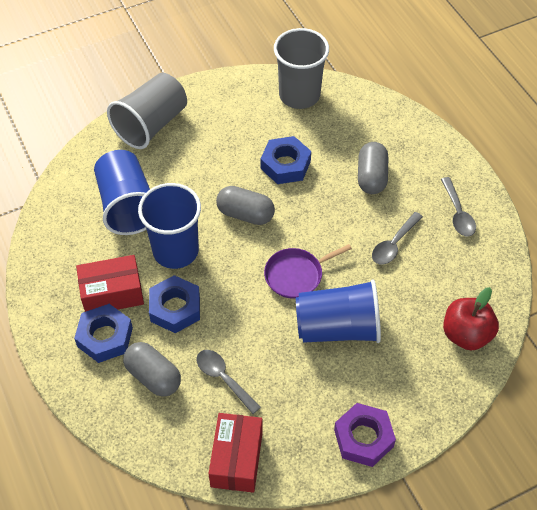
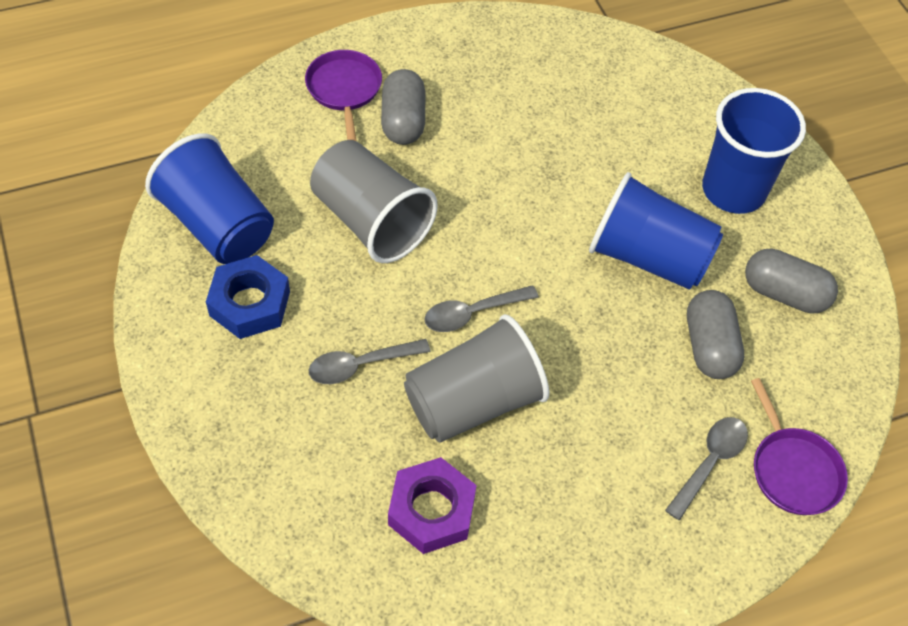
blue nut: 3 -> 1
purple pan: 1 -> 2
red apple: 1 -> 0
red box: 2 -> 0

